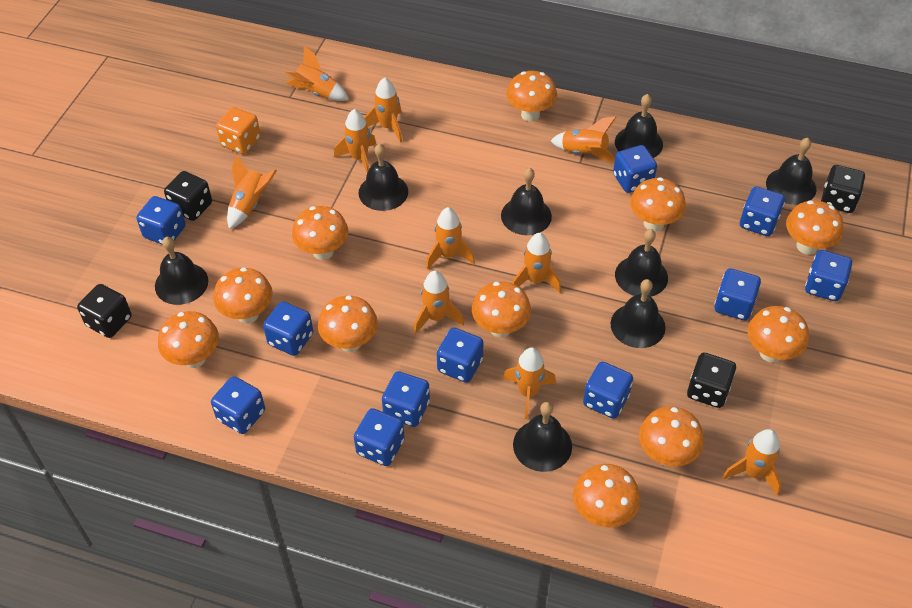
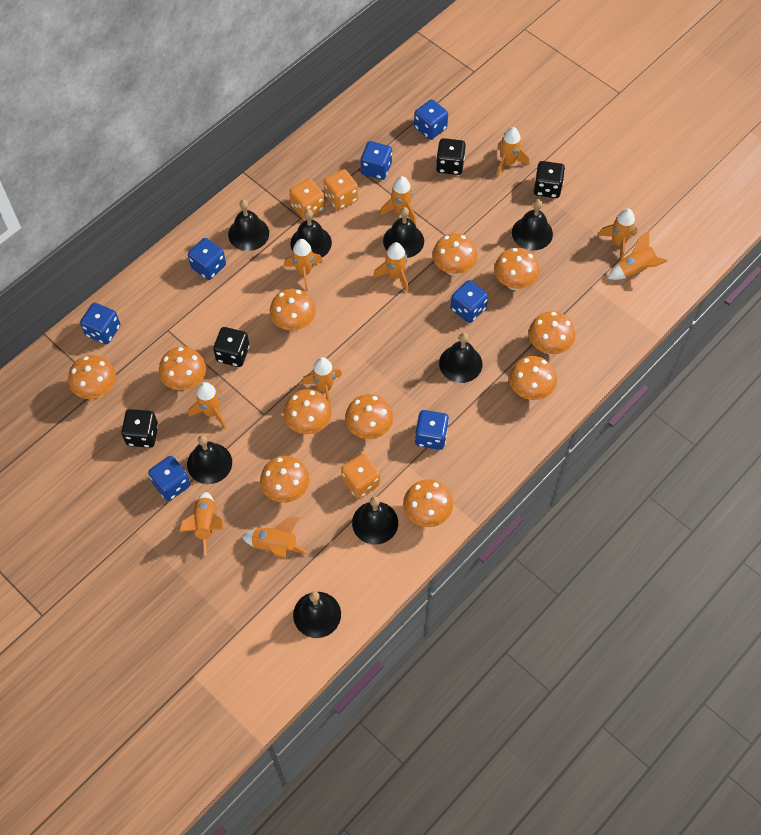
blue dice: 11 -> 7
orange dice: 1 -> 3

